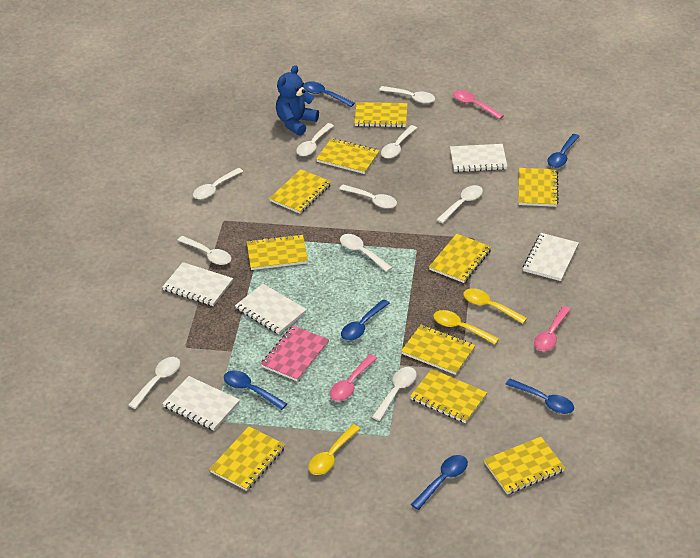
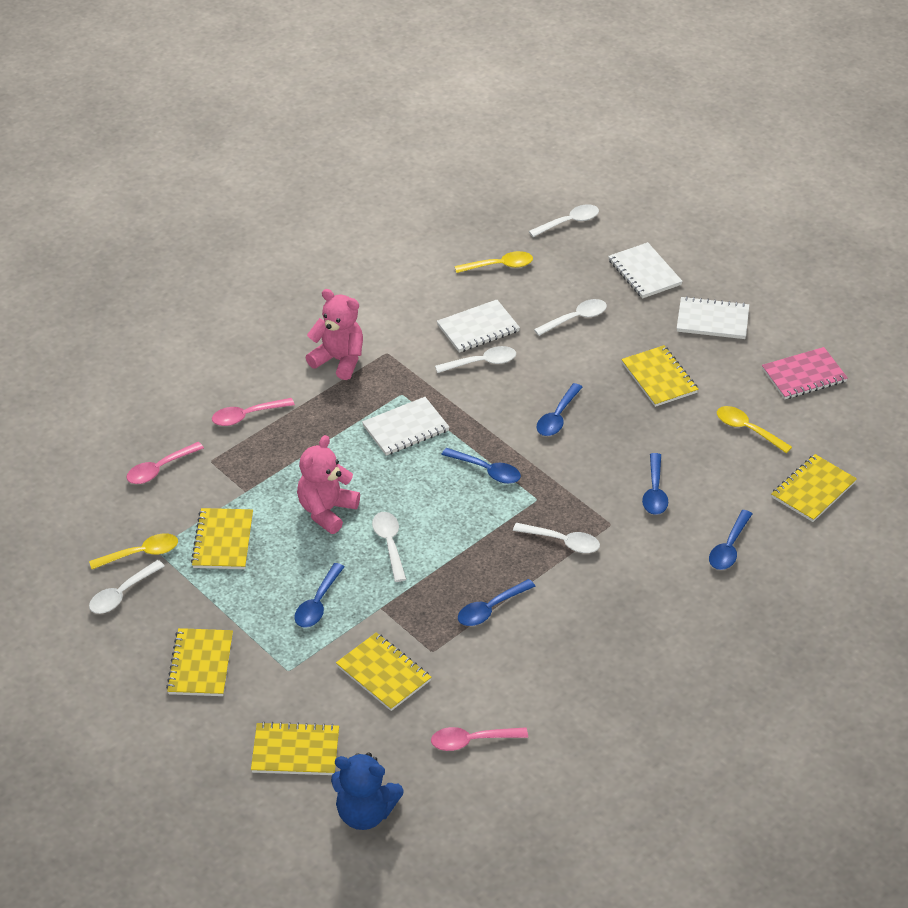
pink teddy bear: 0 -> 2
white notebook: 5 -> 4
white spoon: 10 -> 6
yellow notebook: 10 -> 6

